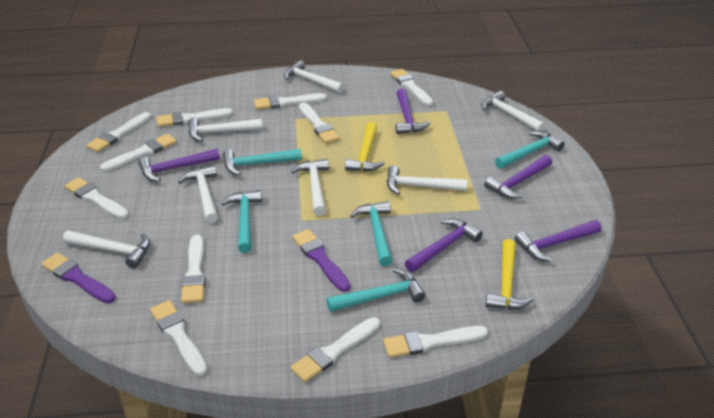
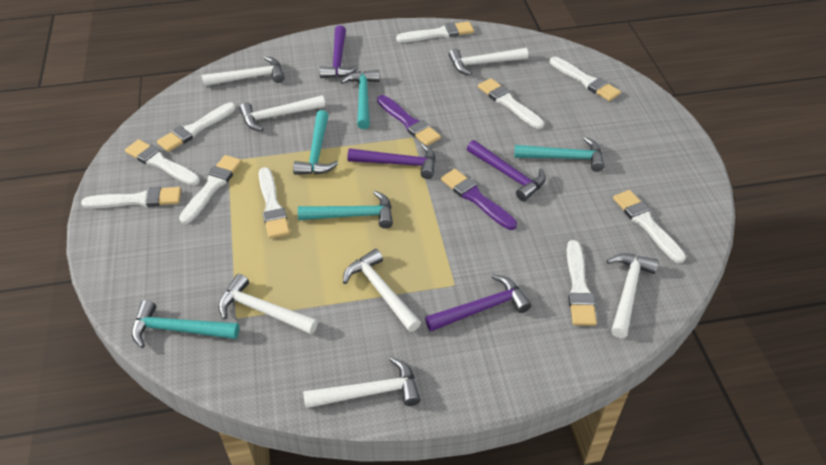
purple hammer: 5 -> 4
white brush: 11 -> 10
yellow hammer: 2 -> 0

